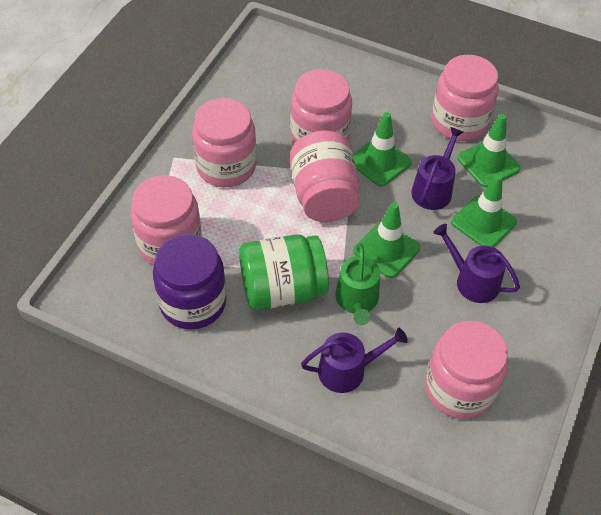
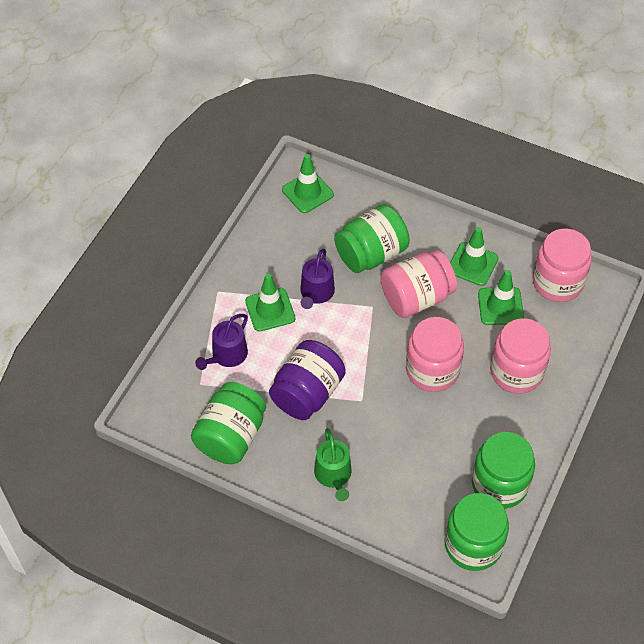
green jar: 1 -> 4
pink jar: 6 -> 4
purple watering can: 3 -> 2

